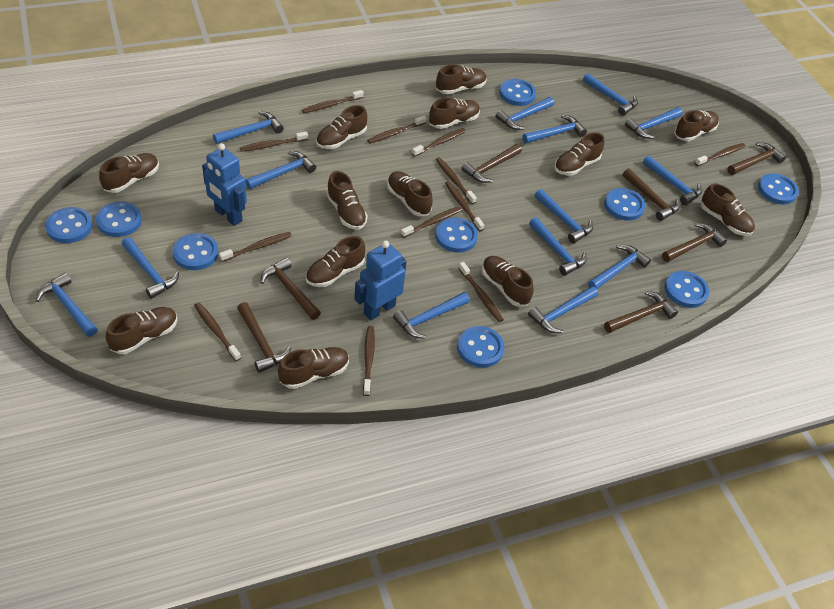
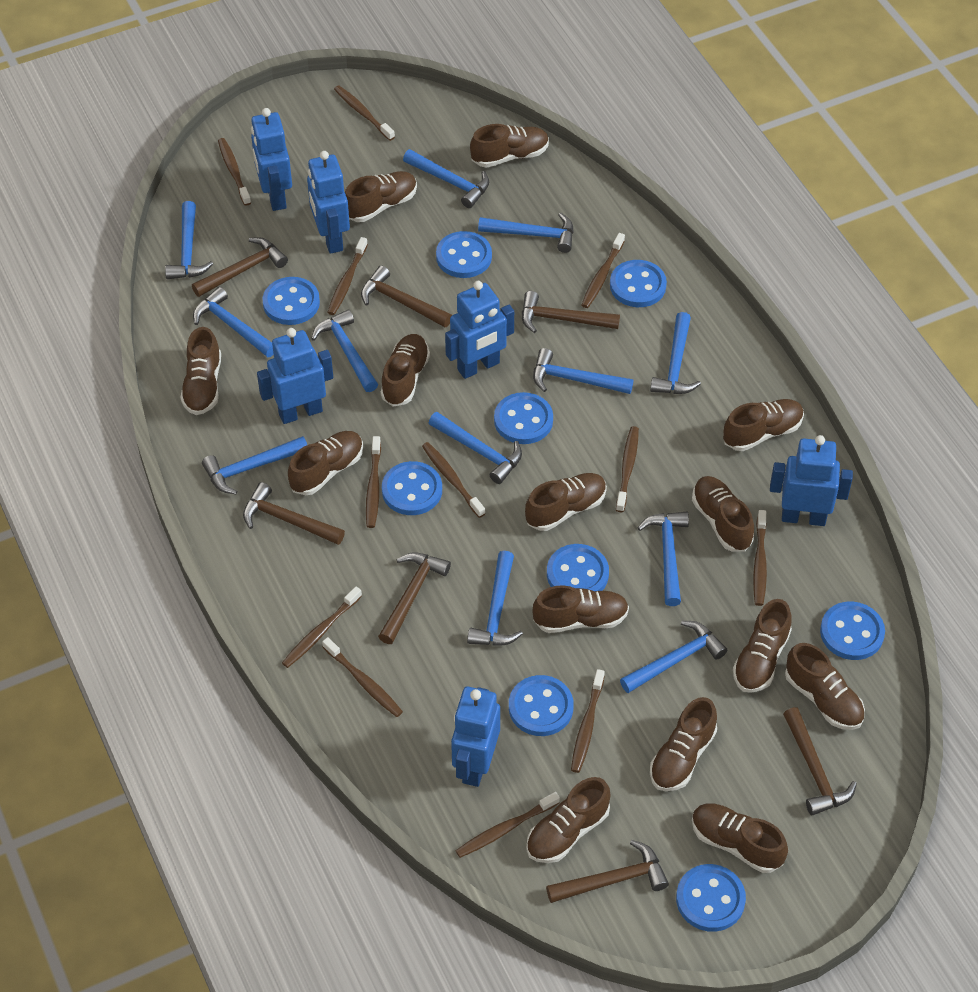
blue hammer: 14 -> 12
blue robot: 2 -> 6
brown shoe: 13 -> 14

